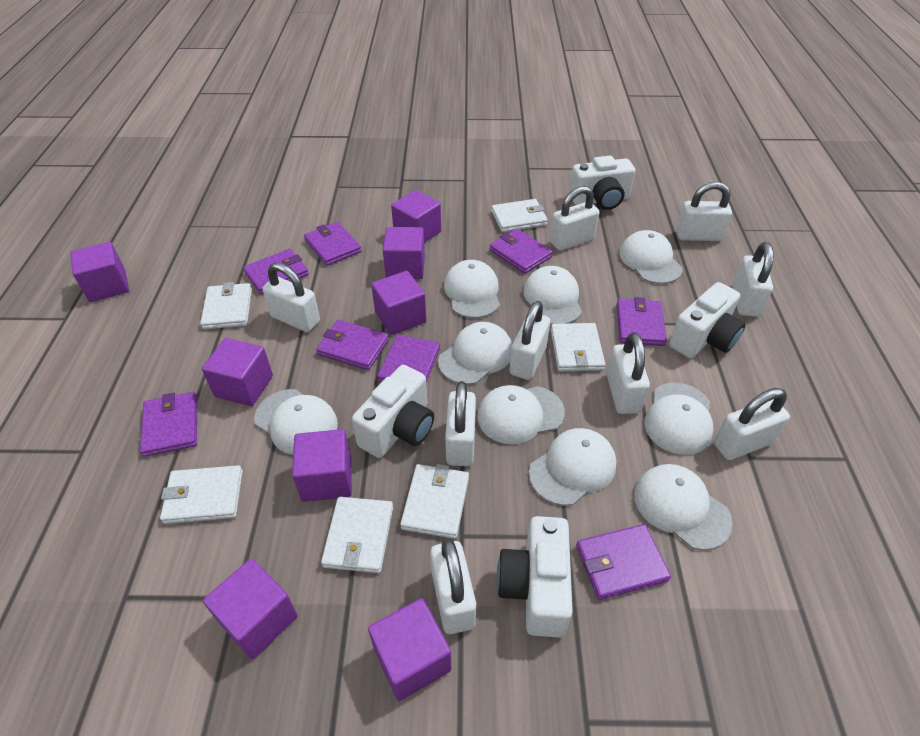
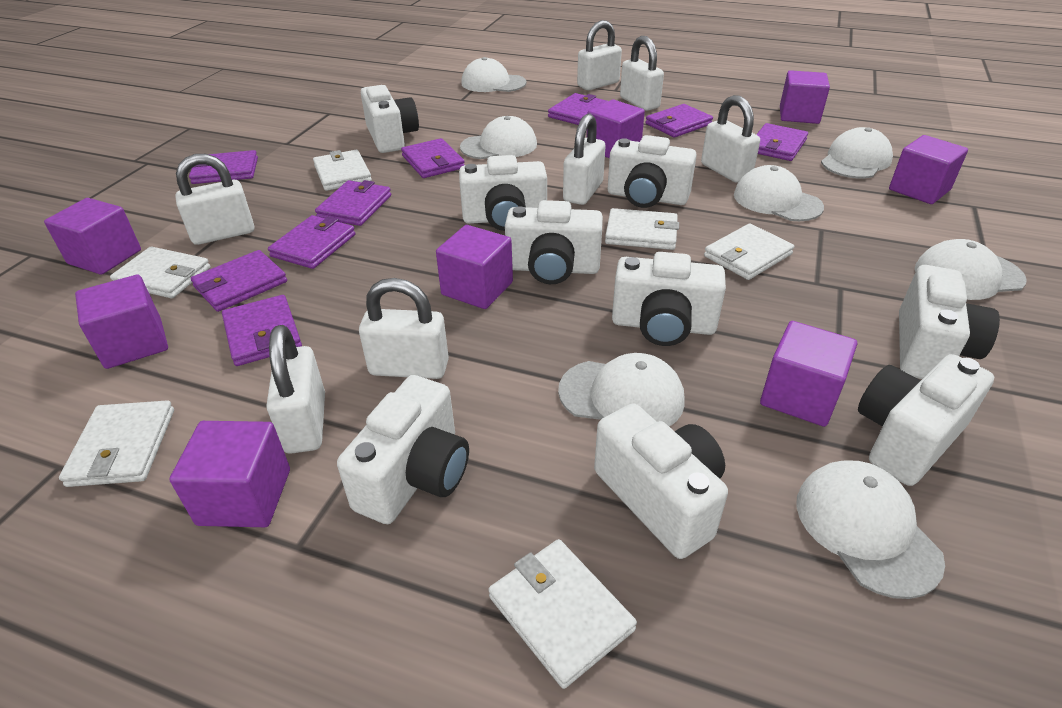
purple wallet: 8 -> 9
white camera: 4 -> 9
white cap: 9 -> 7
white padlock: 9 -> 7

